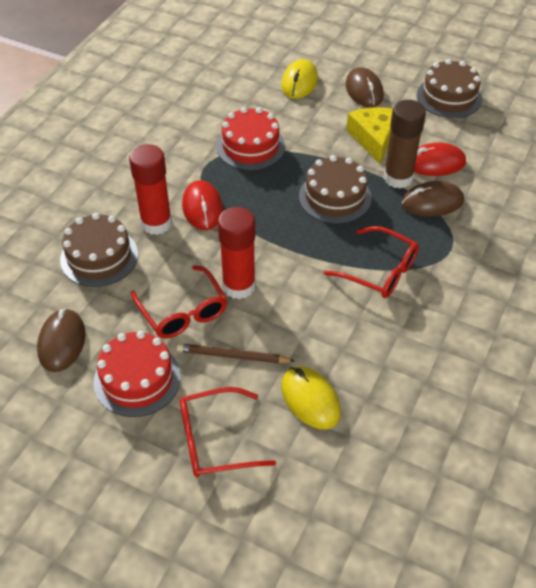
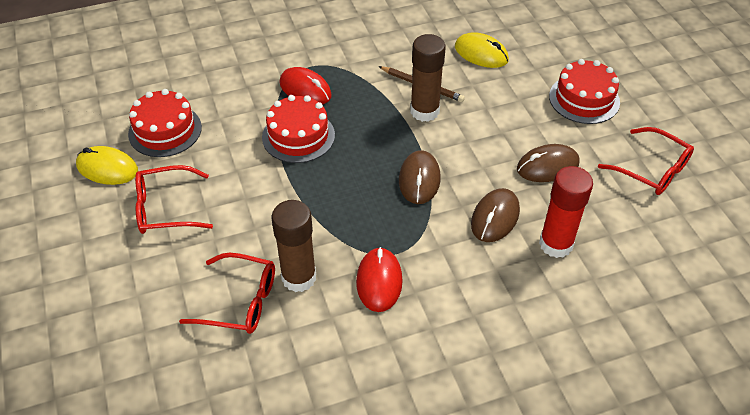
brown cake: 3 -> 0
brown glue stick: 1 -> 2
red cake: 2 -> 3
red glue stick: 2 -> 1
yellow cheese: 1 -> 0

